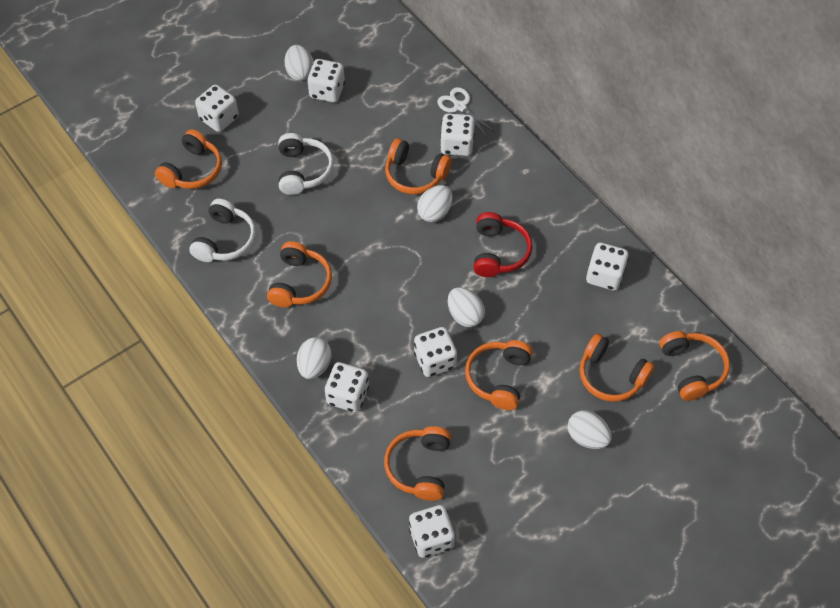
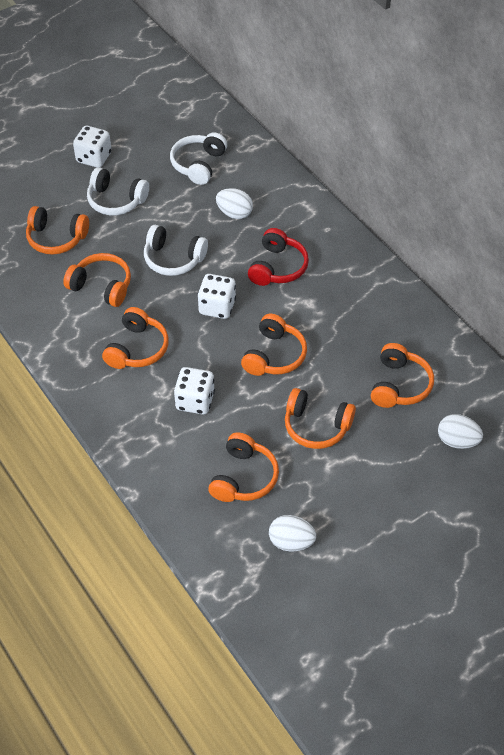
white dice: 7 -> 3
white egg: 5 -> 3
white headphones: 2 -> 3
white scissors: 1 -> 0

